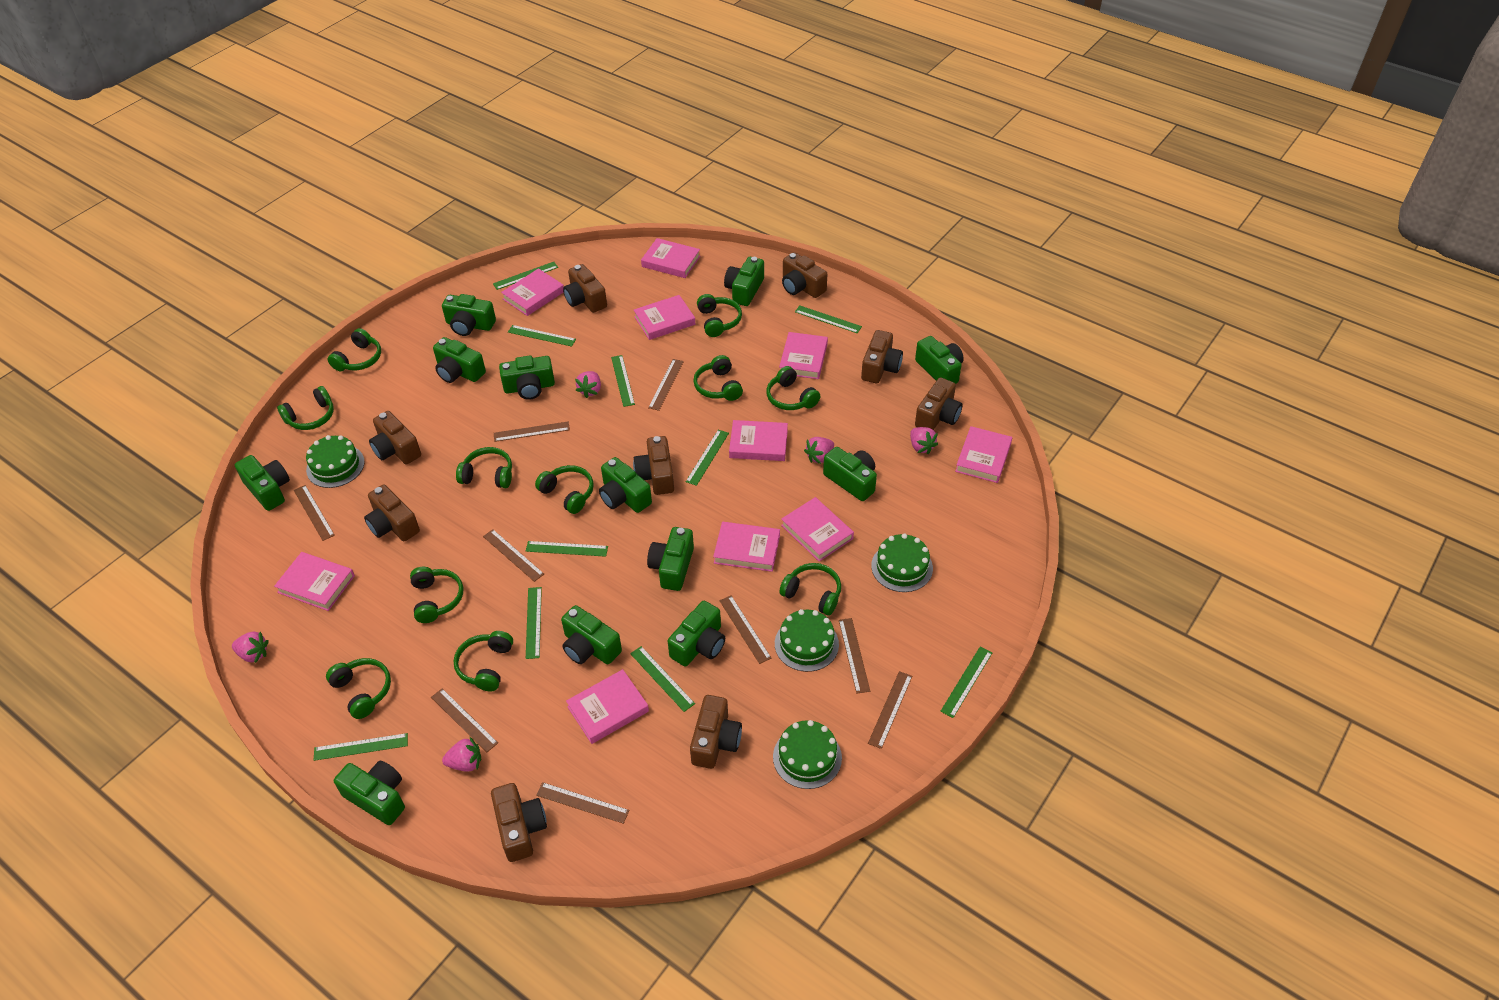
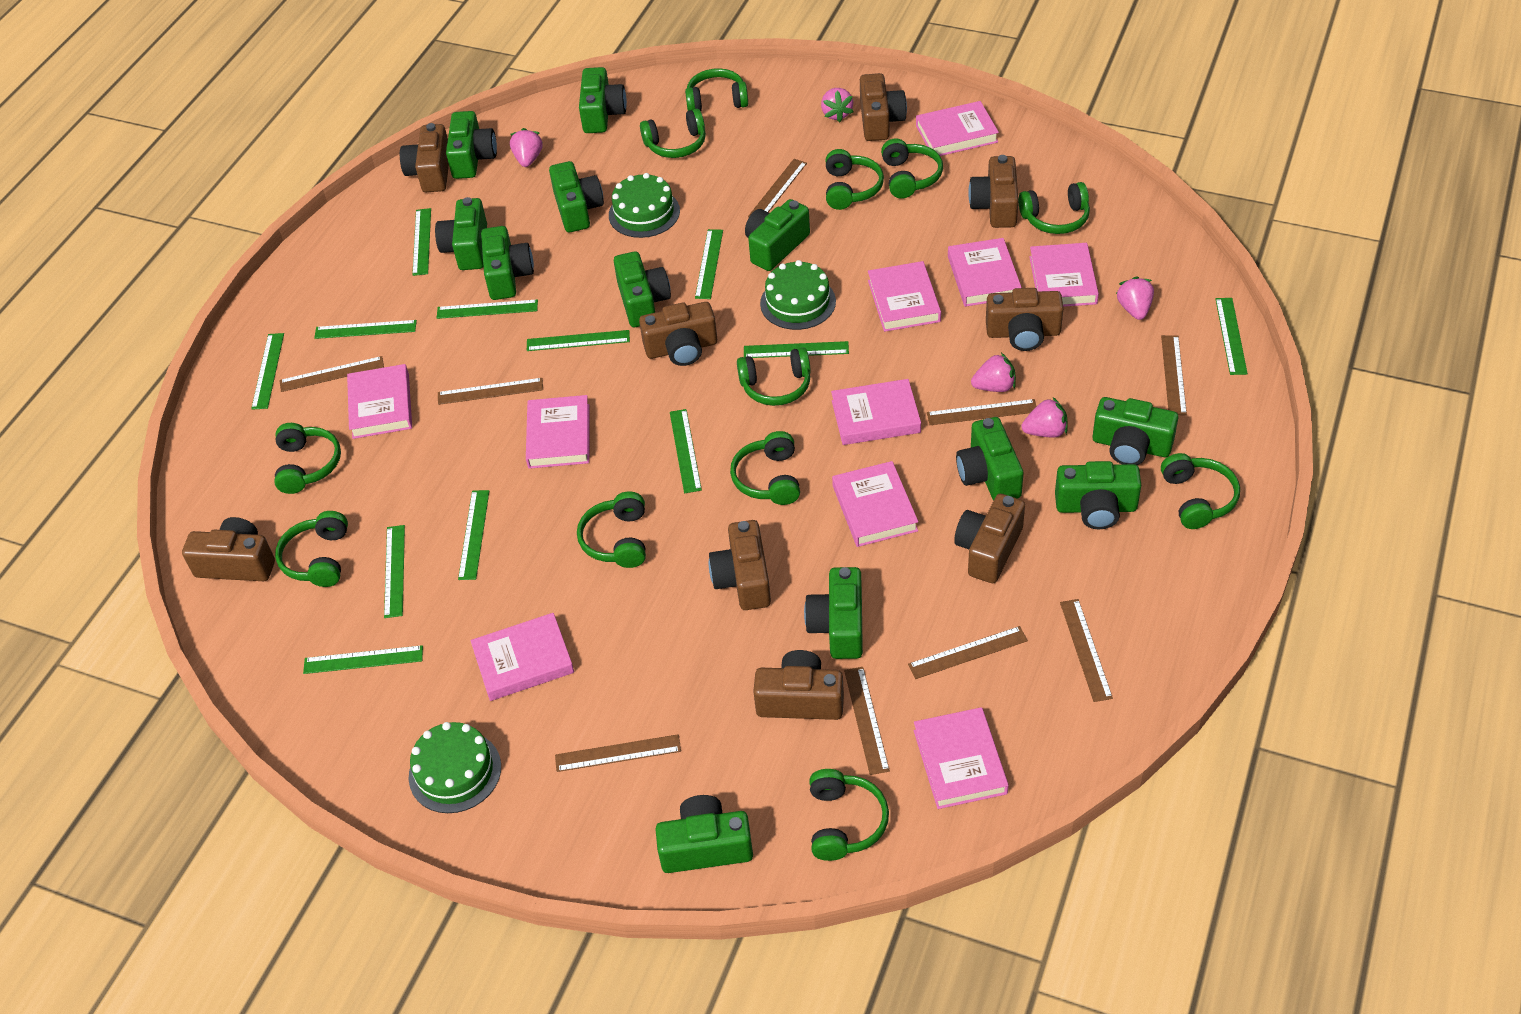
green cake: 4 -> 3
green headphones: 11 -> 12
green ruler: 10 -> 12

